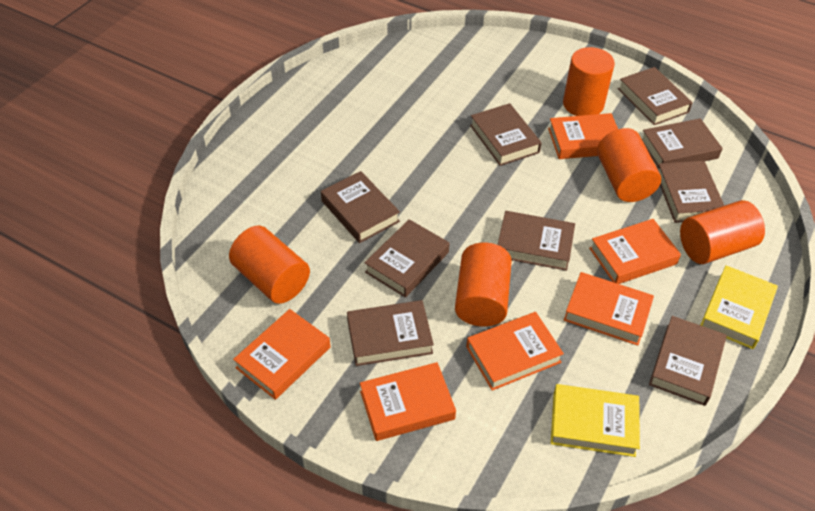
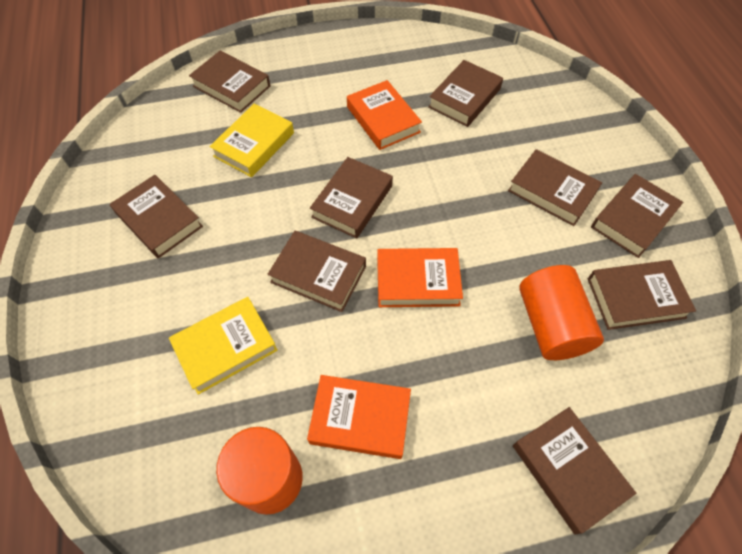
orange book: 6 -> 3
orange cylinder: 5 -> 2

